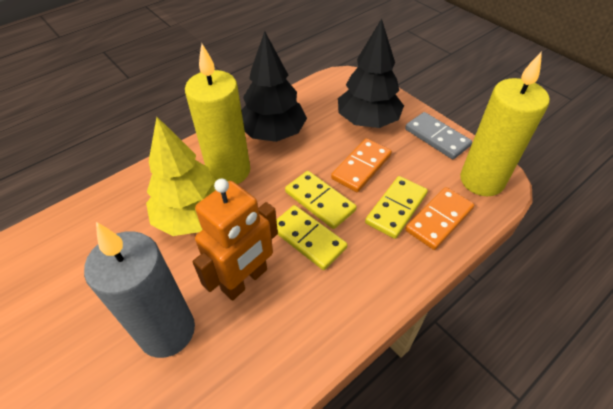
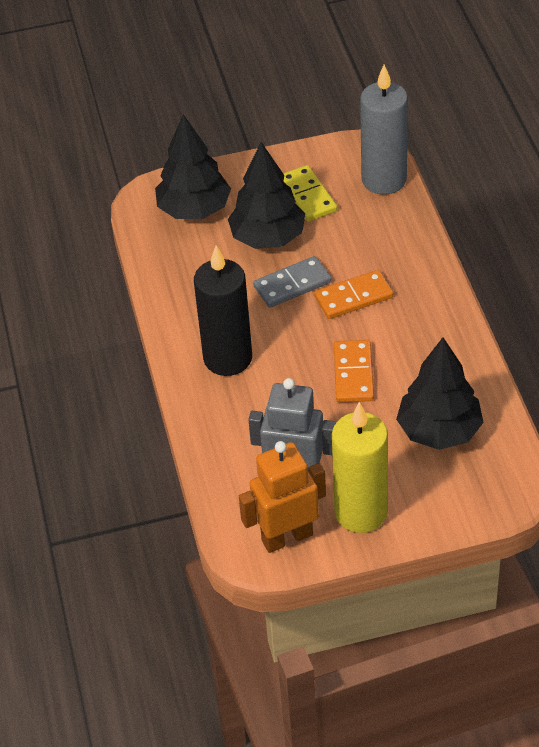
black candle: 0 -> 1
black tree: 2 -> 3
grey robot: 0 -> 1
yellow candle: 2 -> 1
yellow domino: 3 -> 1
yellow tree: 1 -> 0

